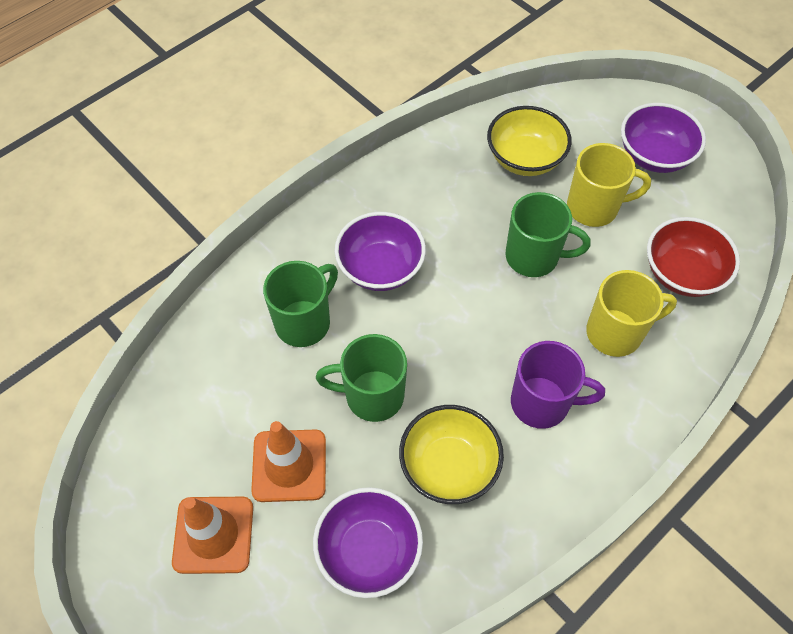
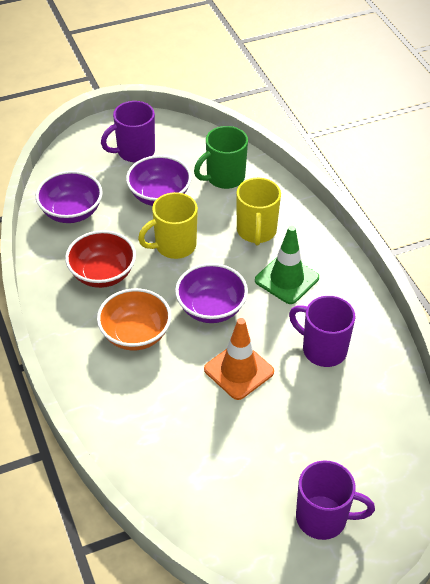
green mug: 3 -> 1
green traffic cone: 0 -> 1
orange bowl: 0 -> 1
orange traffic cone: 2 -> 1
purple mug: 1 -> 3
yellow bowl: 2 -> 0

